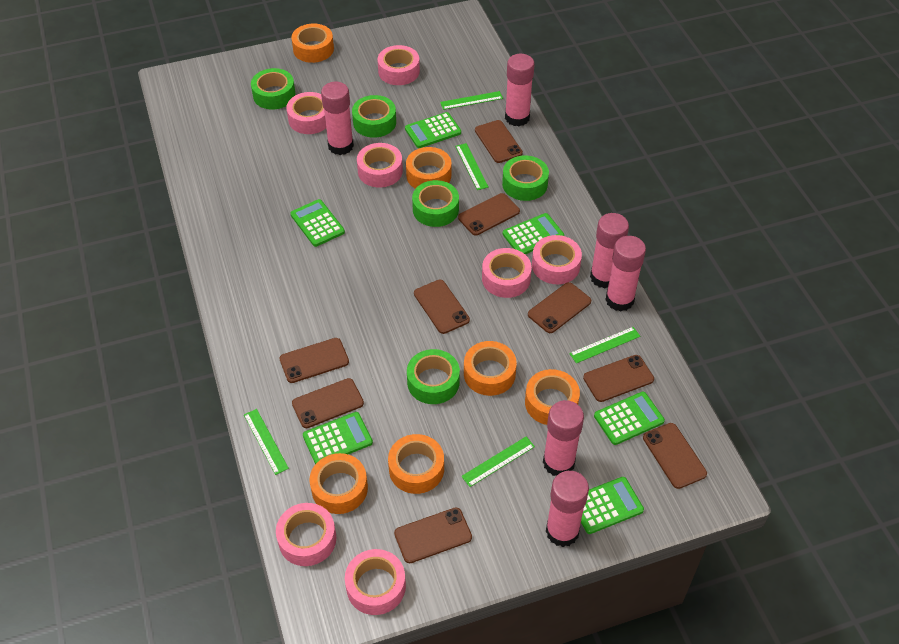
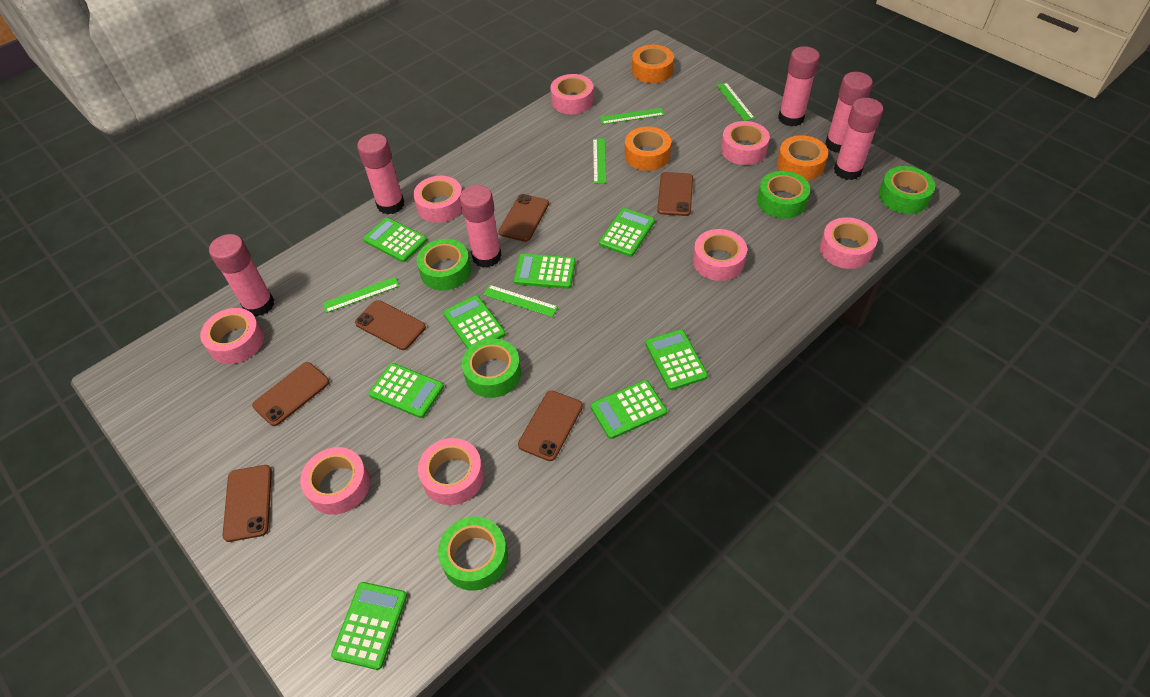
brown phone: 9 -> 6
green calculator: 6 -> 8
orange tape: 6 -> 3
pink tape: 7 -> 8

